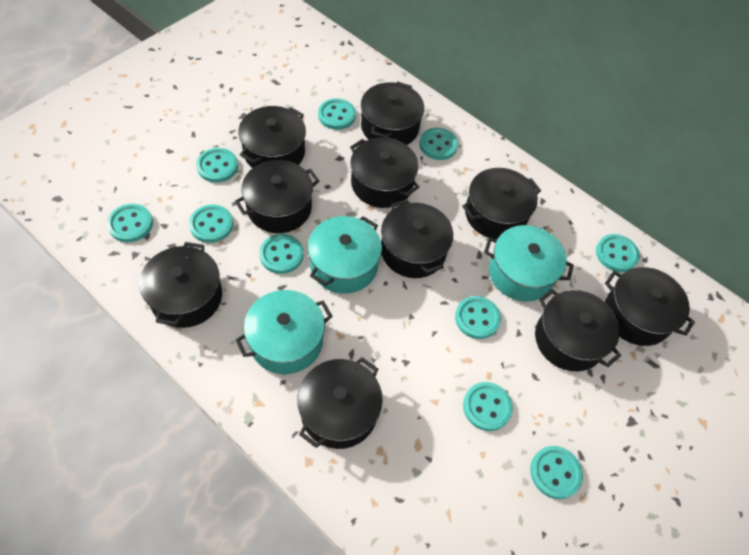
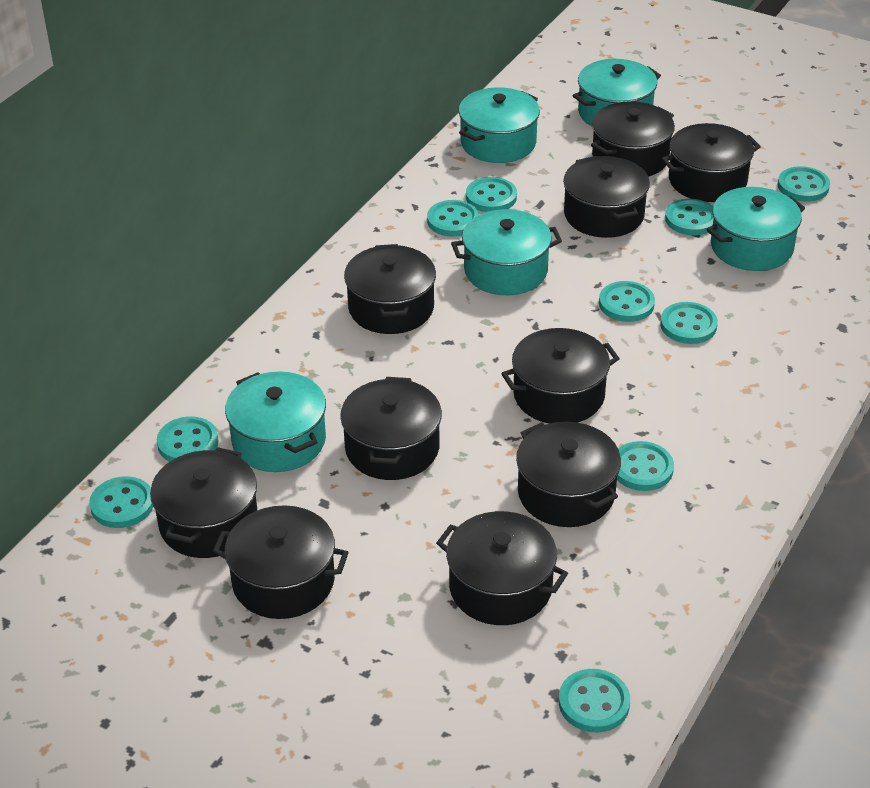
turquoise pot: 3 -> 5

